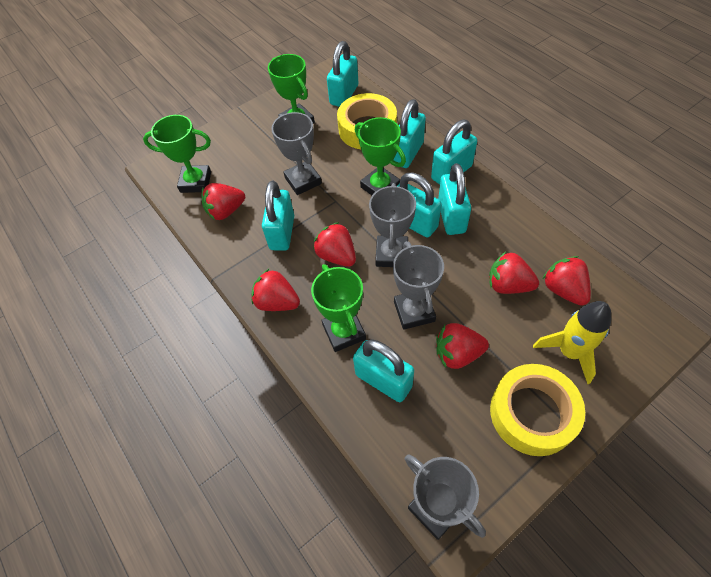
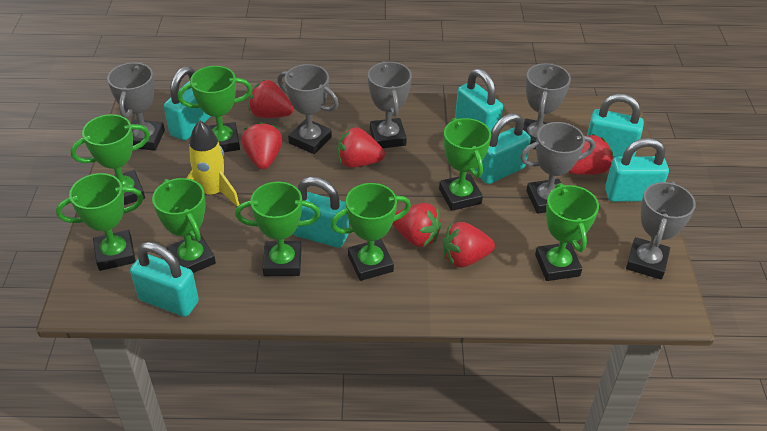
green trophy: 4 -> 8
grey trophy: 4 -> 6
yellow tape: 2 -> 0

